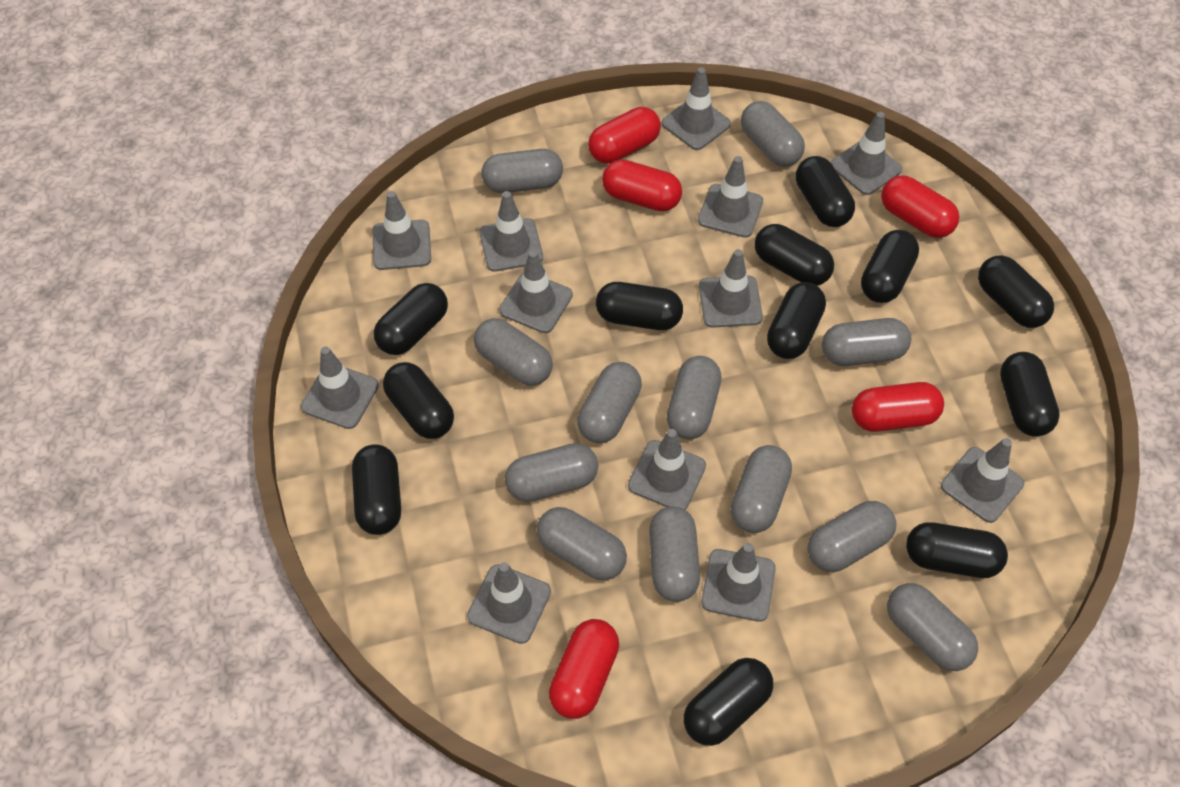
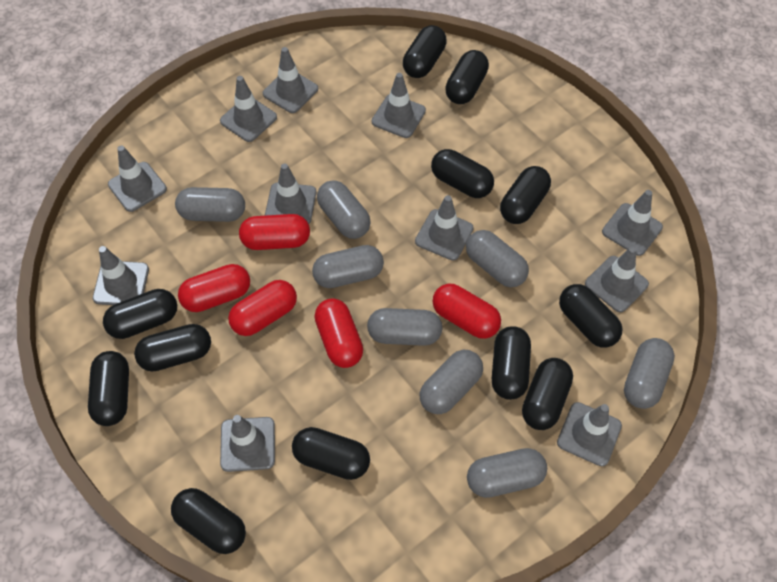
grey capsule: 12 -> 8
grey traffic cone: 12 -> 11

